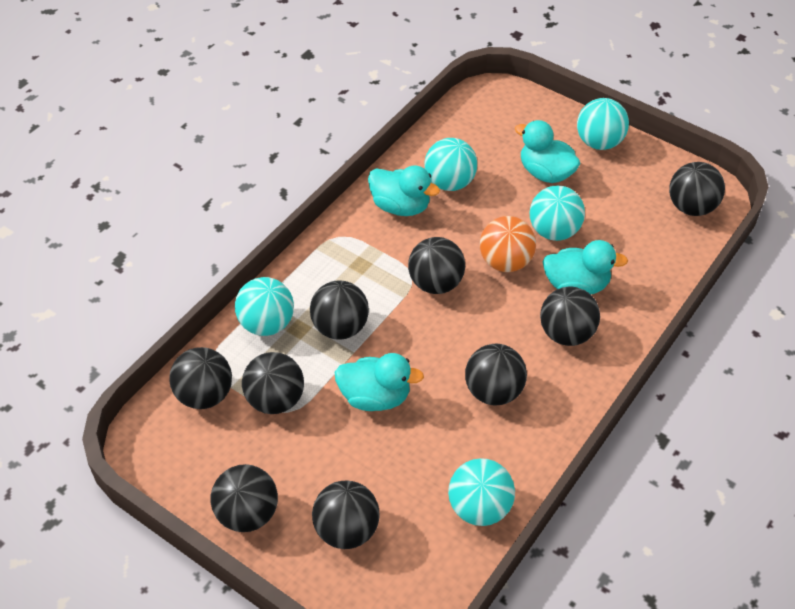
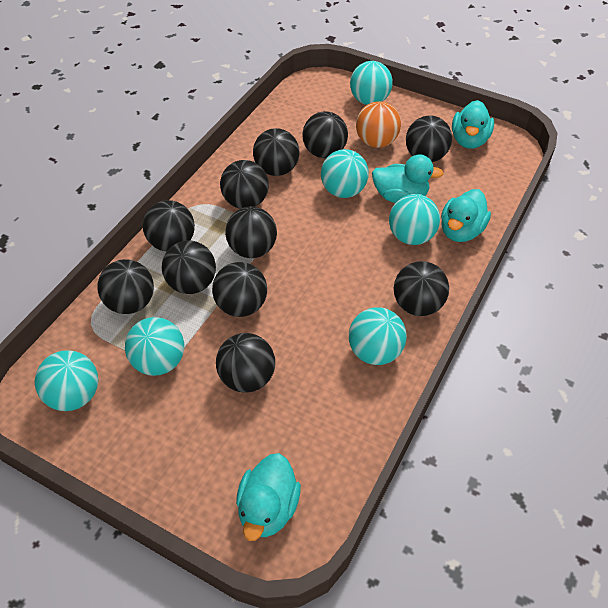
black ball: 9 -> 11
turquoise ball: 5 -> 6

